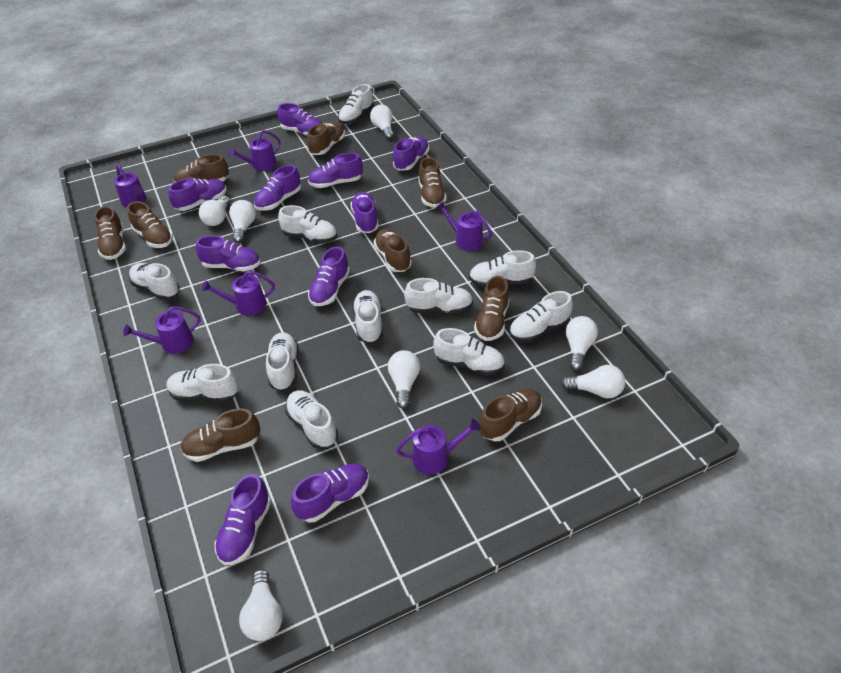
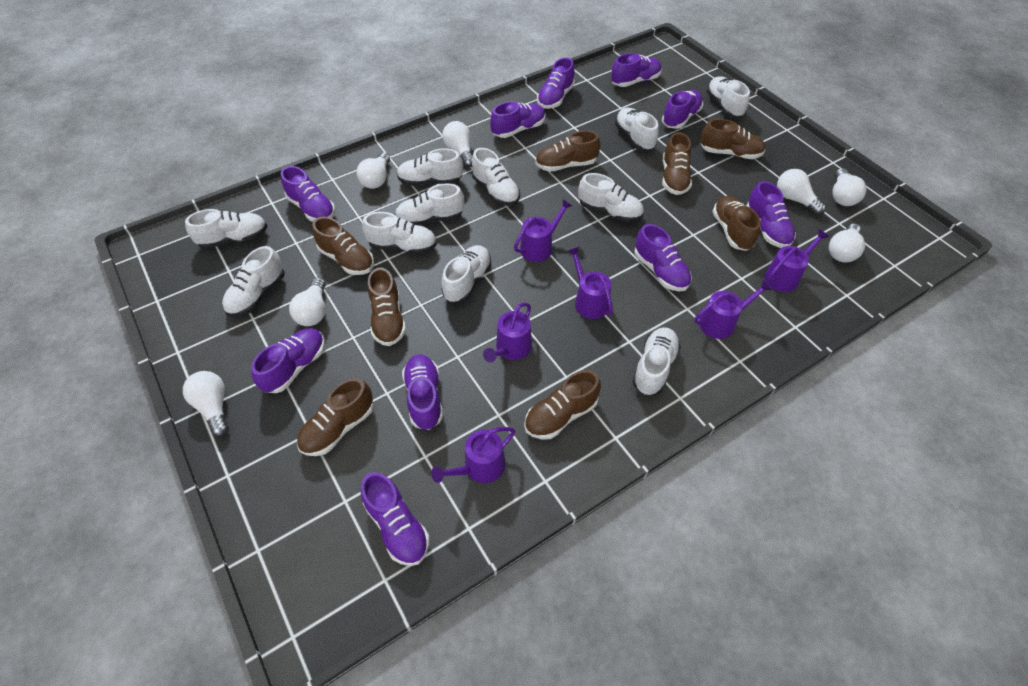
brown shoe: 9 -> 8

